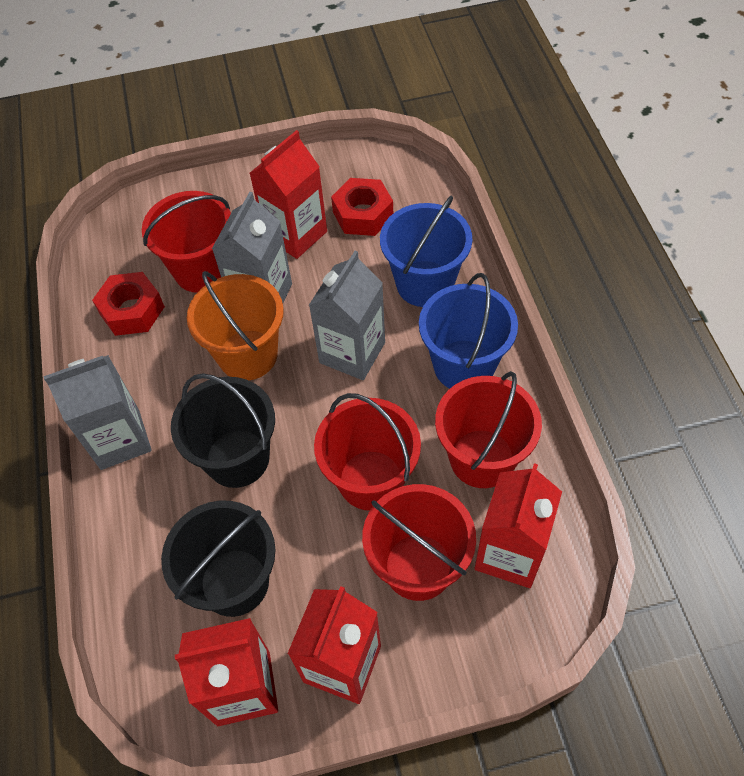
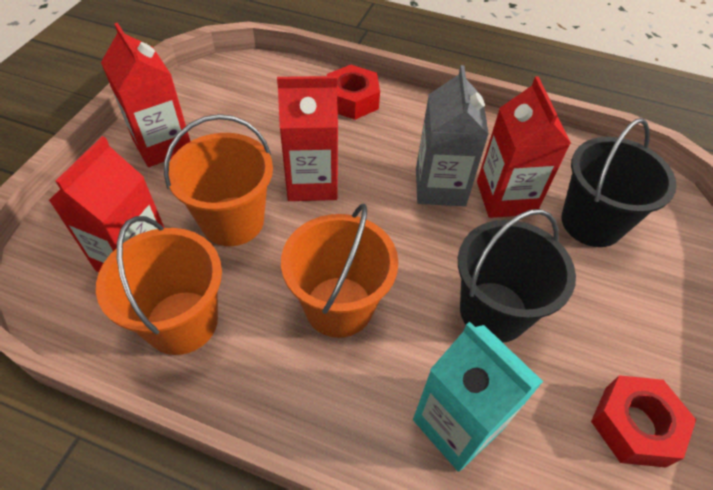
blue bucket: 2 -> 0
grey carton: 3 -> 1
orange bucket: 1 -> 3
red bucket: 4 -> 0
turquoise carton: 0 -> 1

